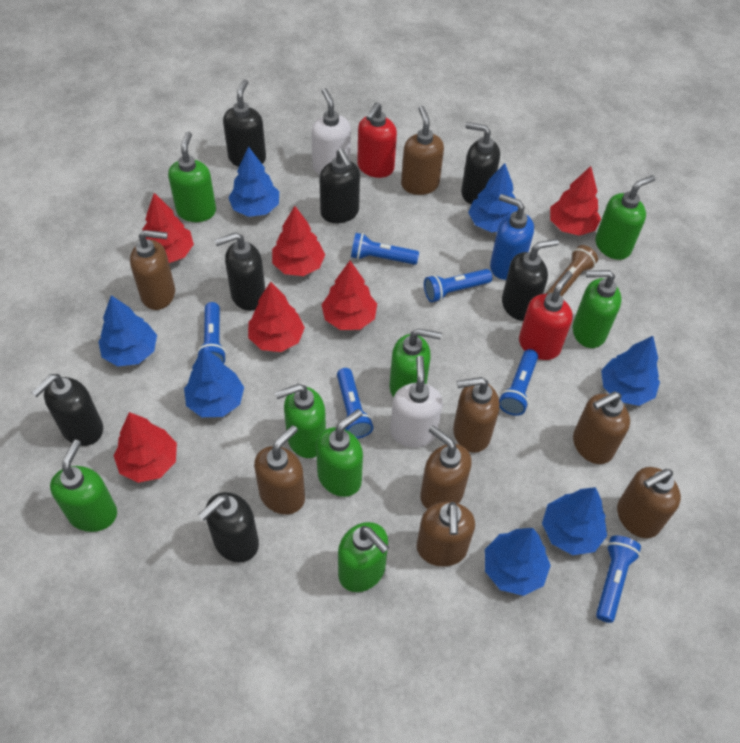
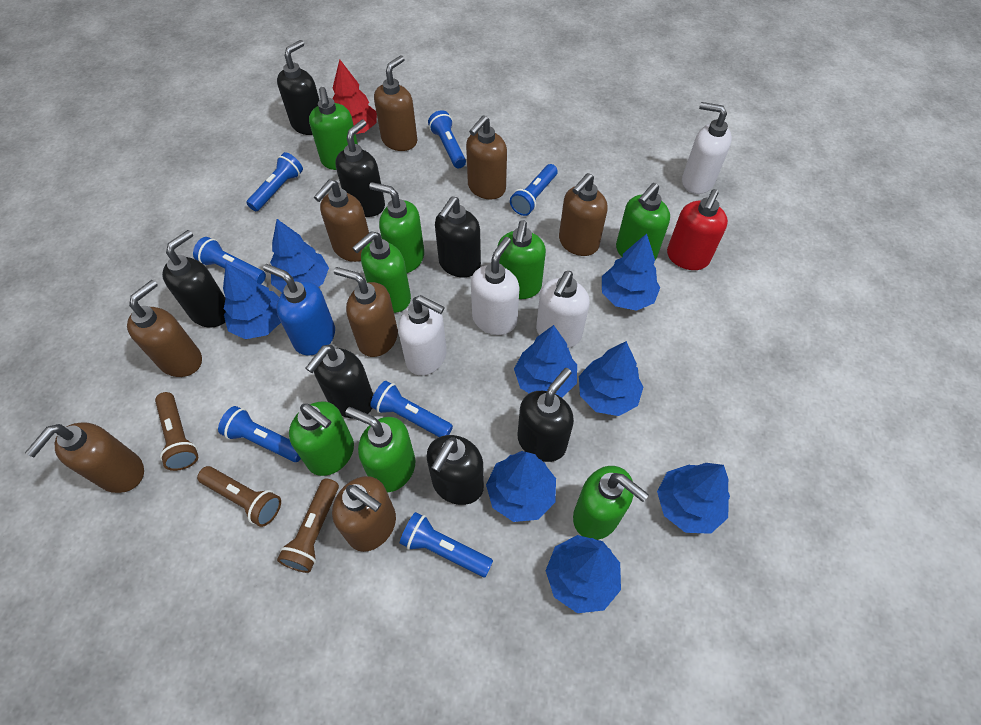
blue flashlight: 6 -> 7
blue tree: 7 -> 8
brown flashlight: 1 -> 3
red soap dispenser: 2 -> 1
red tree: 6 -> 1
white soap dispenser: 2 -> 4

